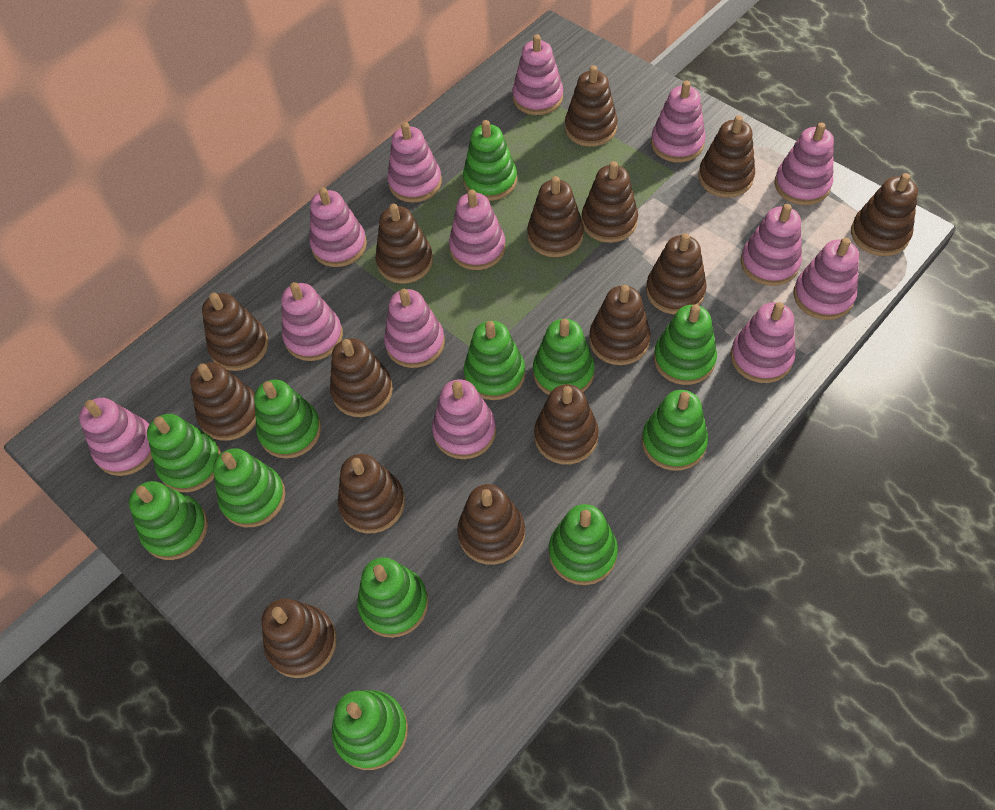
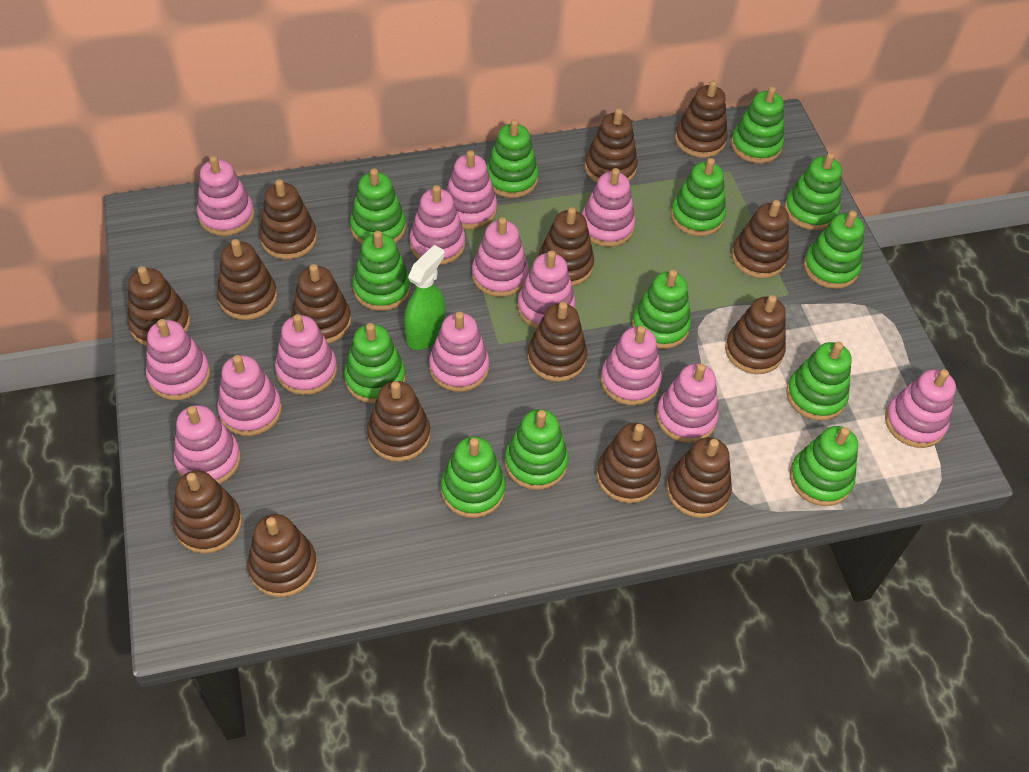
green spray bottle: 0 -> 1
green stacking toy: 12 -> 13
pink stacking toy: 13 -> 14

